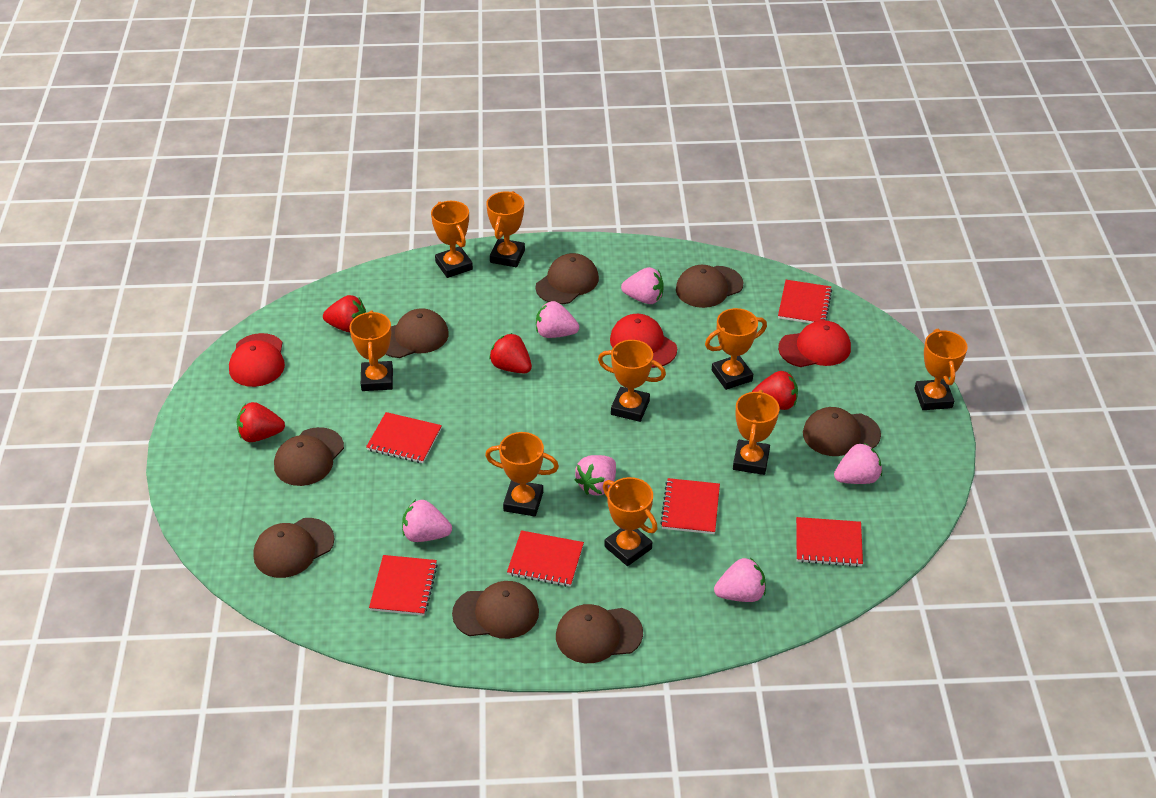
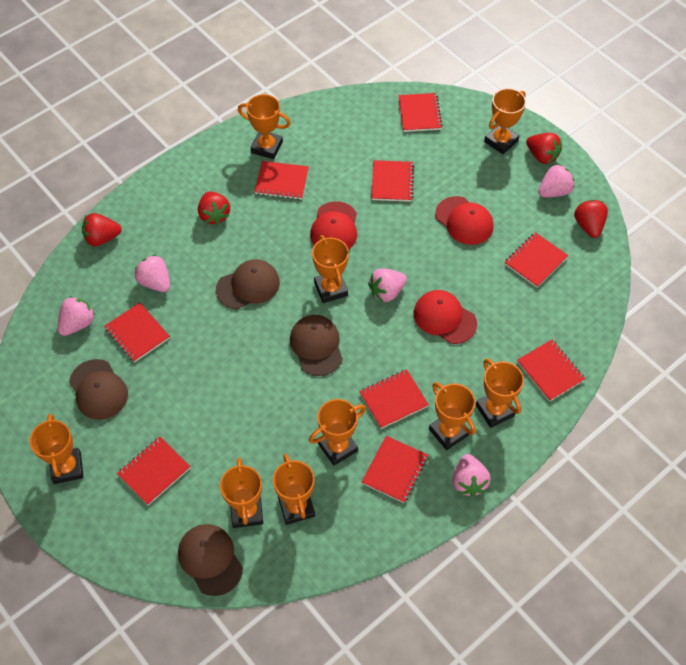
brown cap: 8 -> 4
pink strawberry: 6 -> 5
red notebook: 6 -> 9

